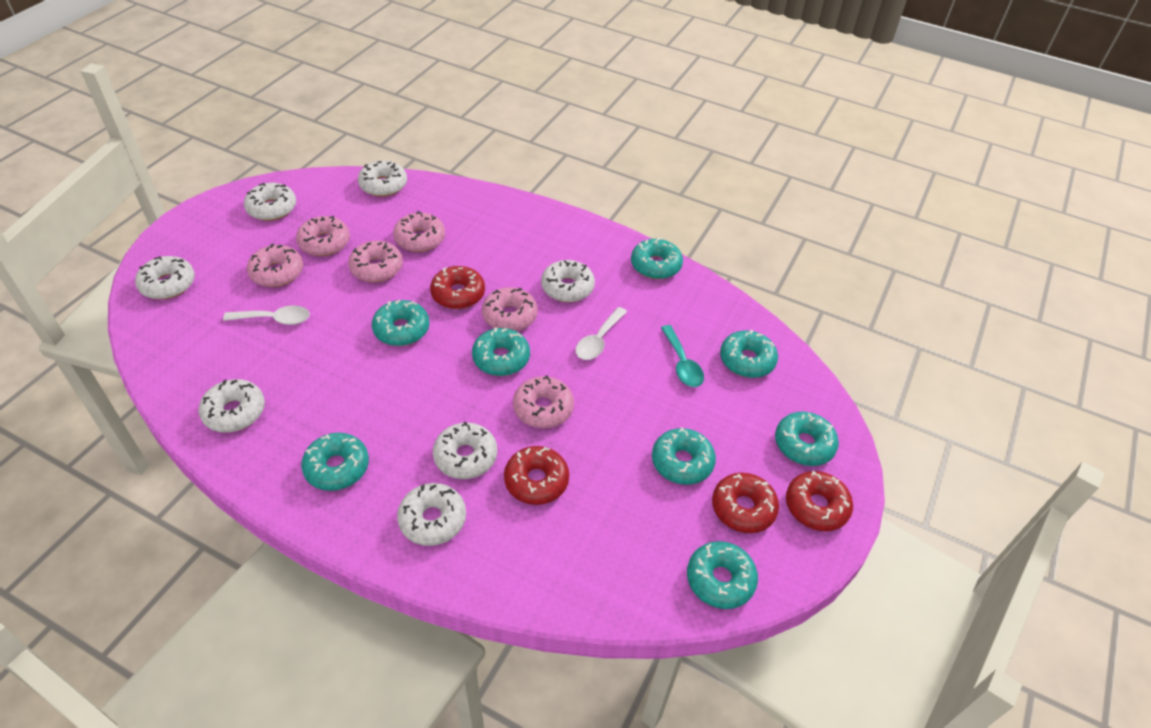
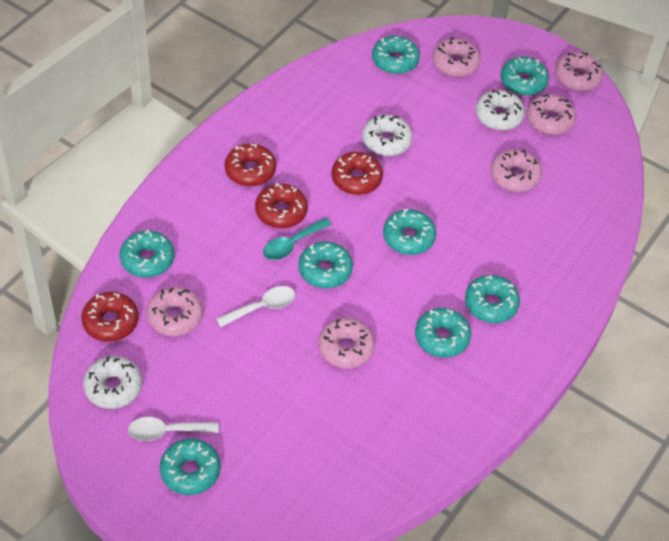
white donut: 7 -> 3

